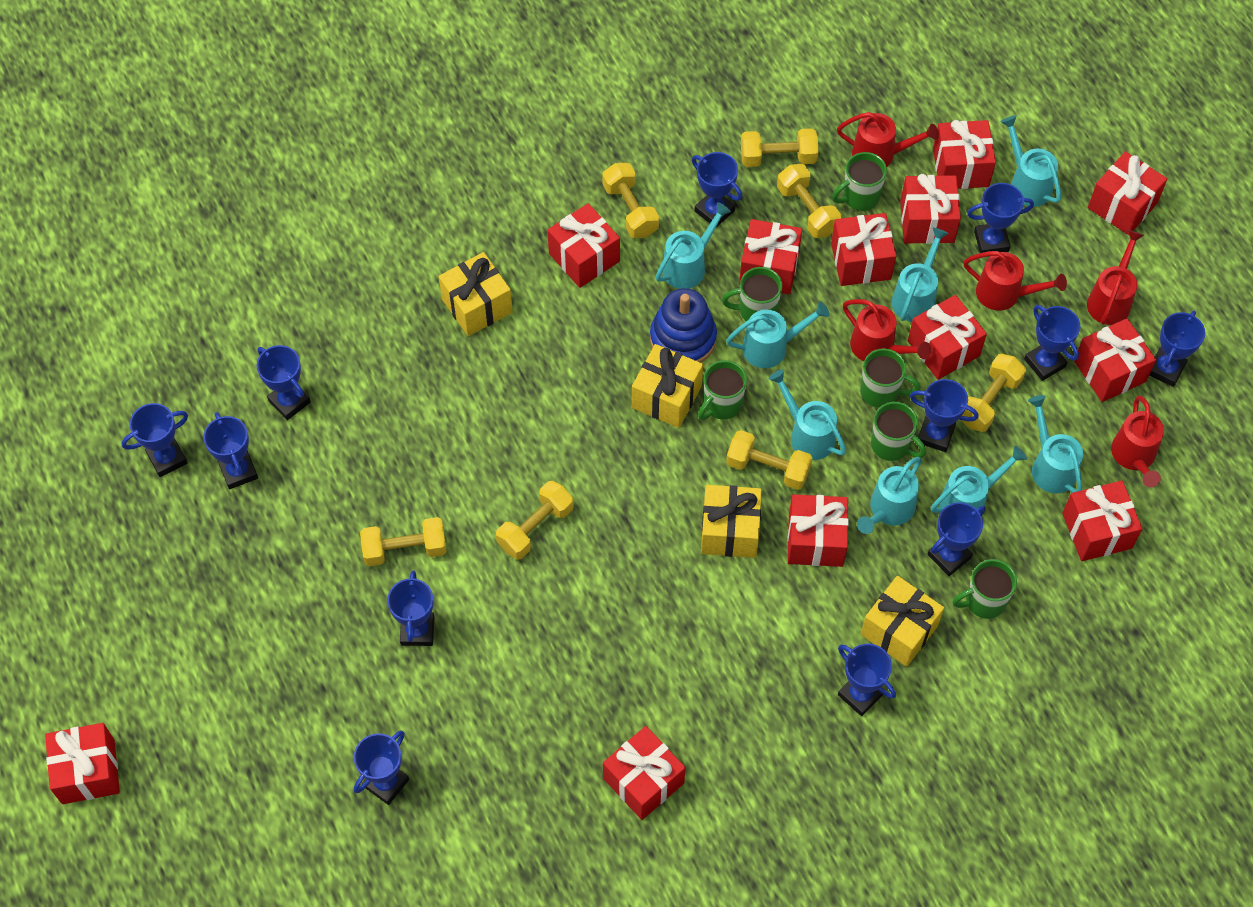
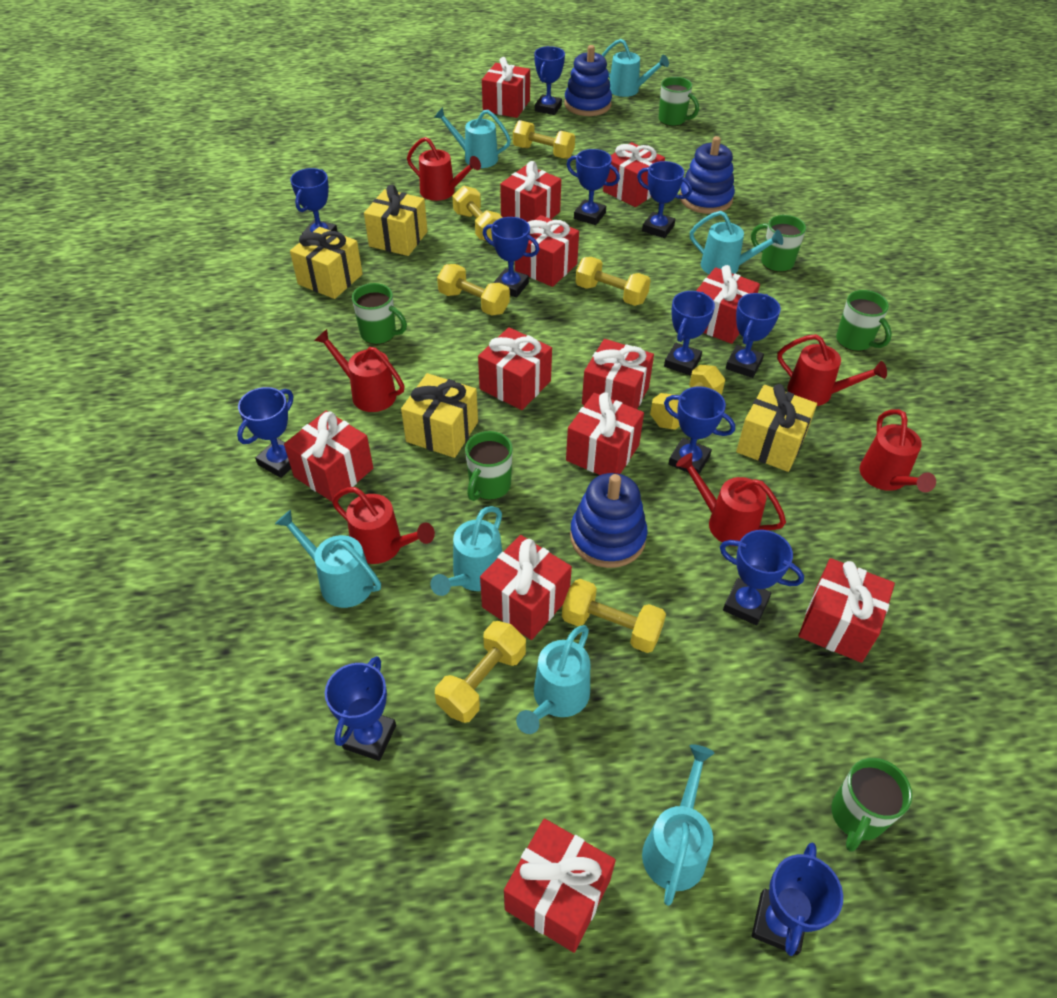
blue stacking toy: 1 -> 3
red watering can: 5 -> 6
turquoise watering can: 8 -> 7

